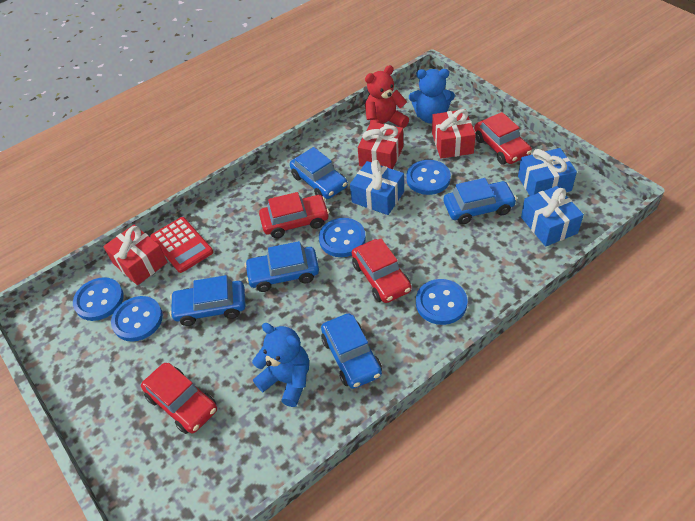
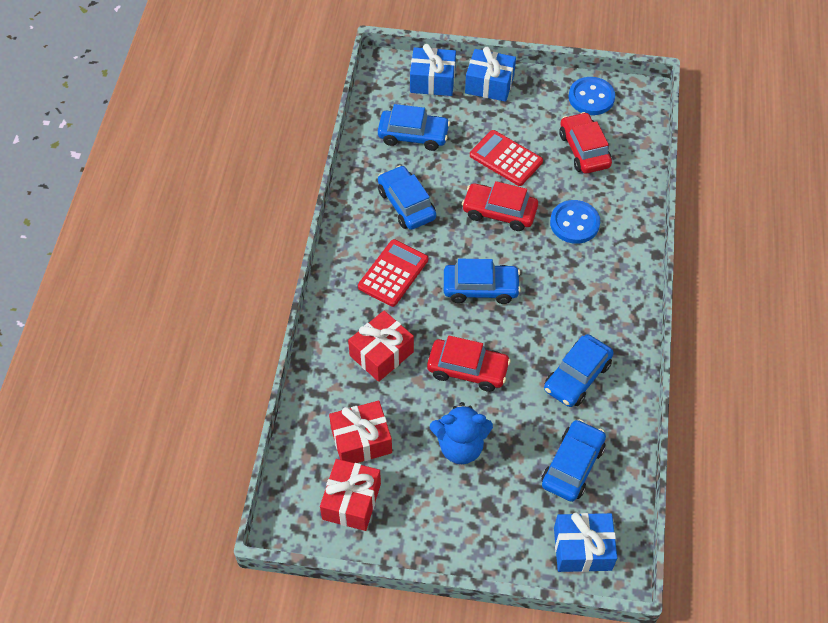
blue button: 5 -> 2
blue teddy bear: 2 -> 1
red calculator: 1 -> 2
red car: 4 -> 3
red teddy bear: 1 -> 0

